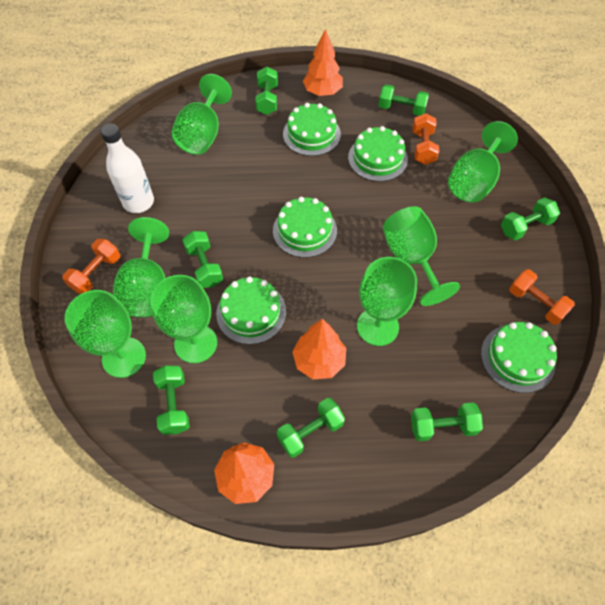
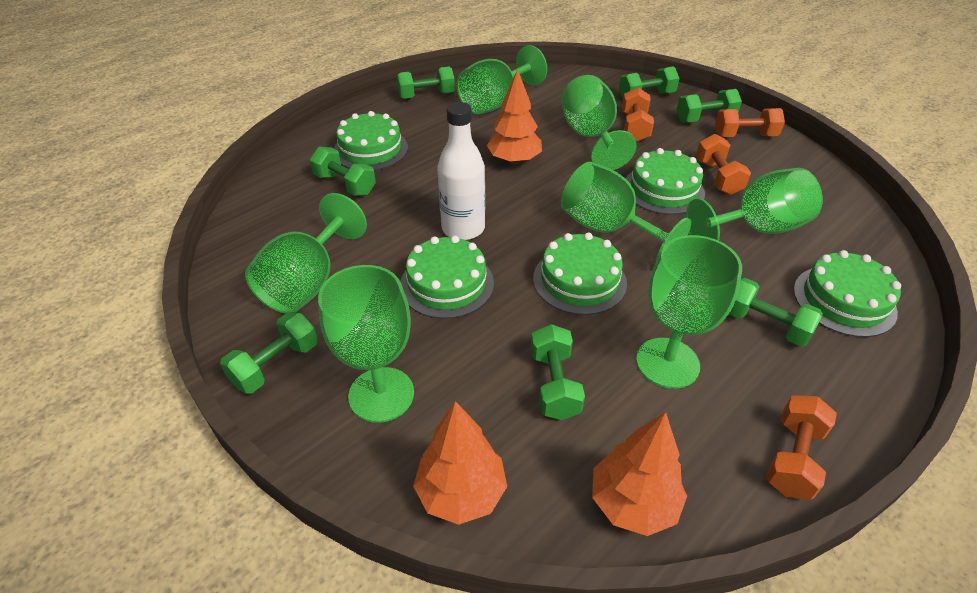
orange dumbbell: 3 -> 4

